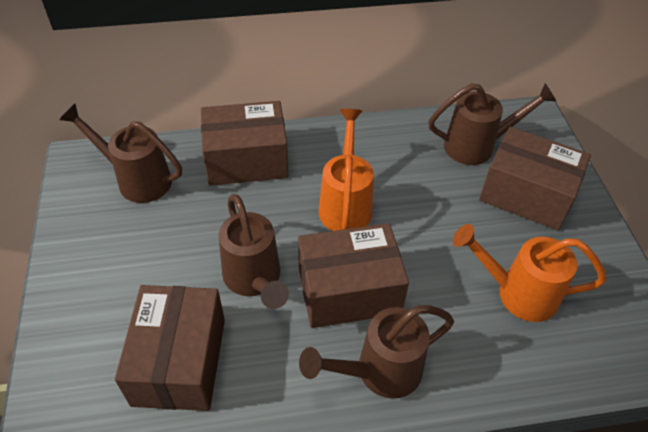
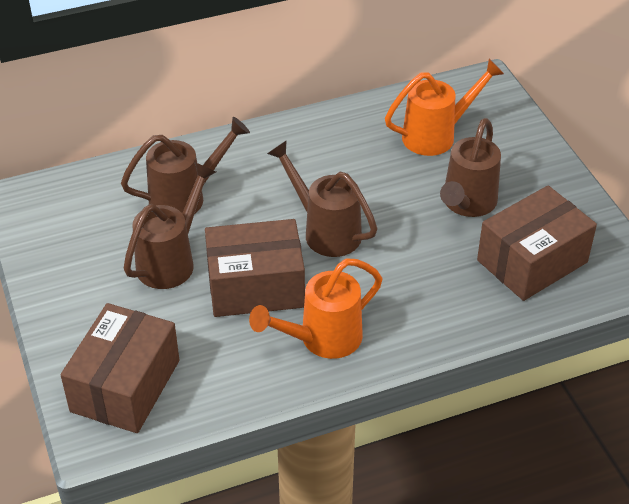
brown box: 4 -> 3

